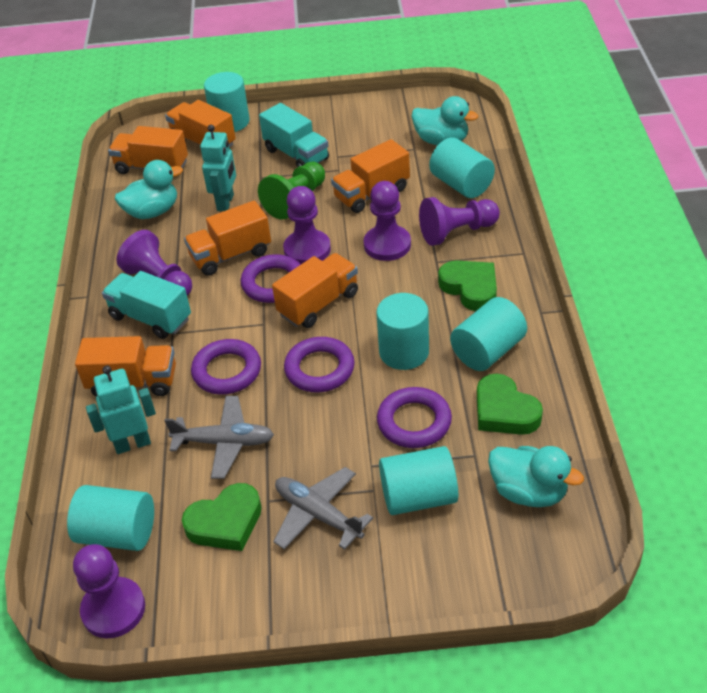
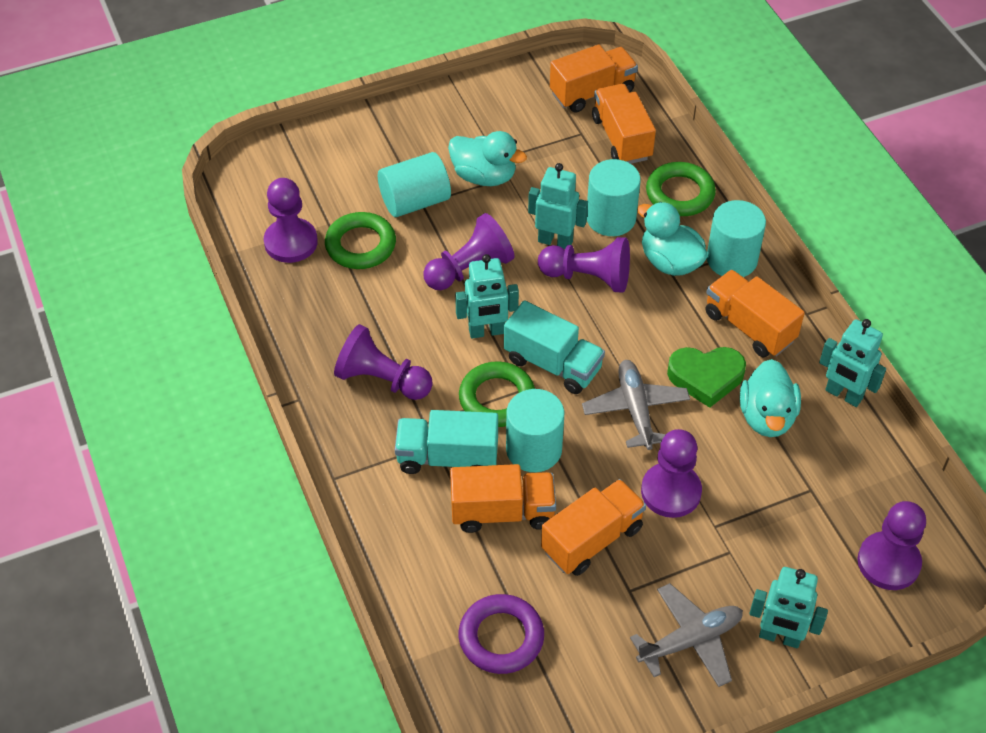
green heart: 3 -> 1
green pawn: 1 -> 0
green ring: 0 -> 3
orange truck: 6 -> 5
purple pawn: 5 -> 6
purple ring: 4 -> 1
turquoise cylinder: 6 -> 4
turquoise robot: 2 -> 4

